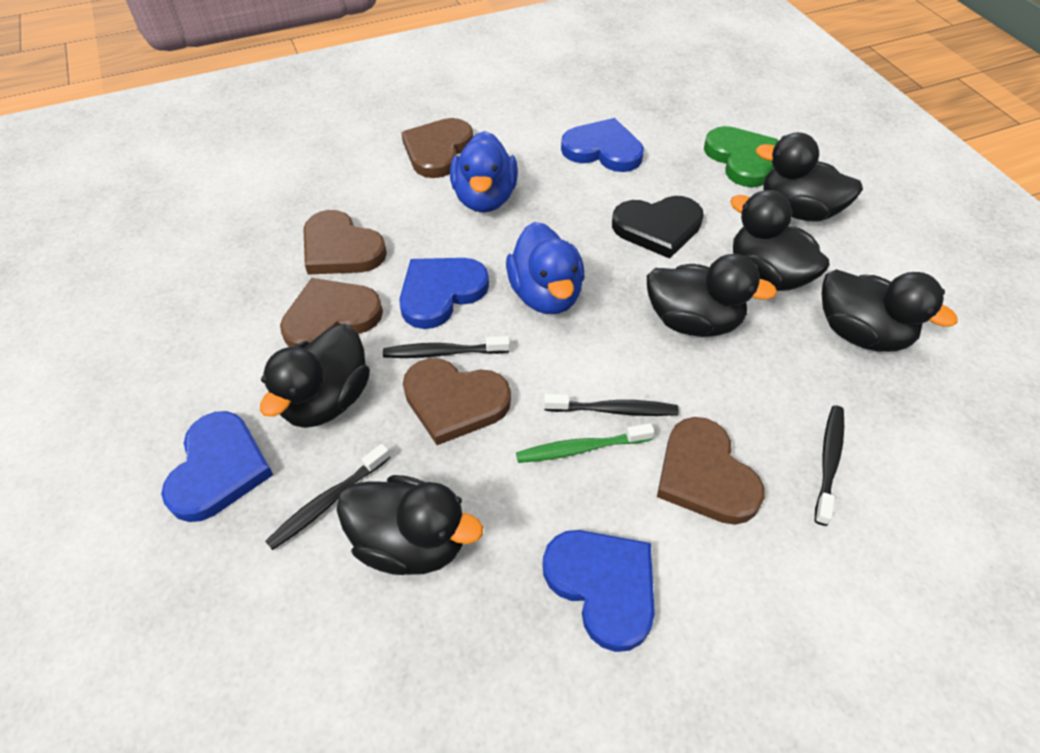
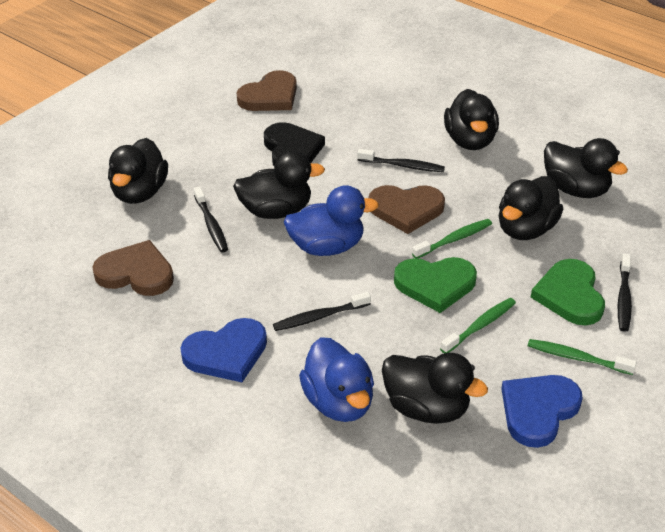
blue heart: 4 -> 2
brown heart: 5 -> 3
green heart: 1 -> 2
green toothbrush: 1 -> 3

